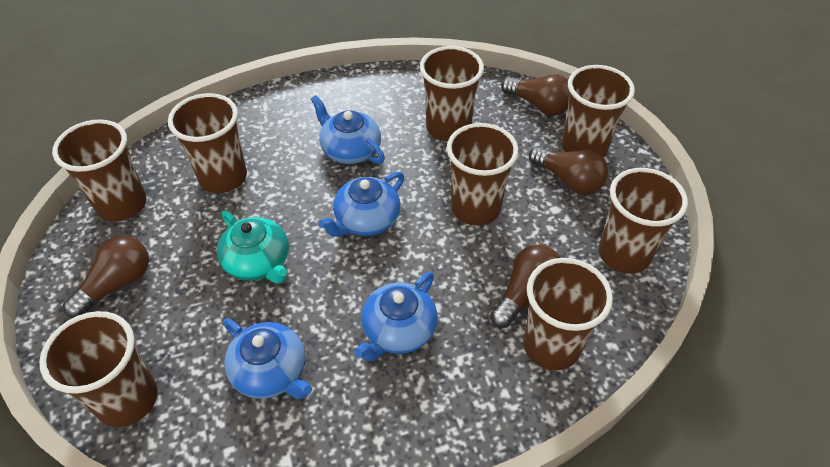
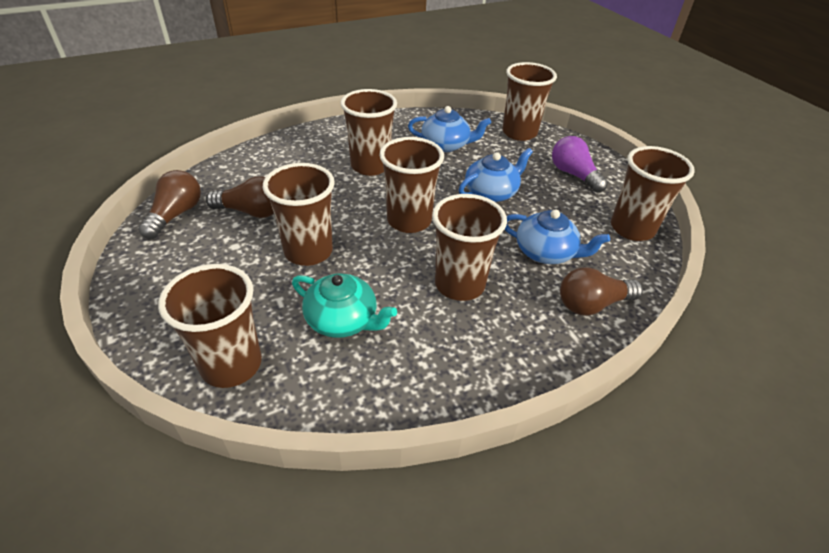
blue teapot: 4 -> 3
brown cup: 8 -> 7
brown light bulb: 4 -> 3
purple light bulb: 0 -> 1

